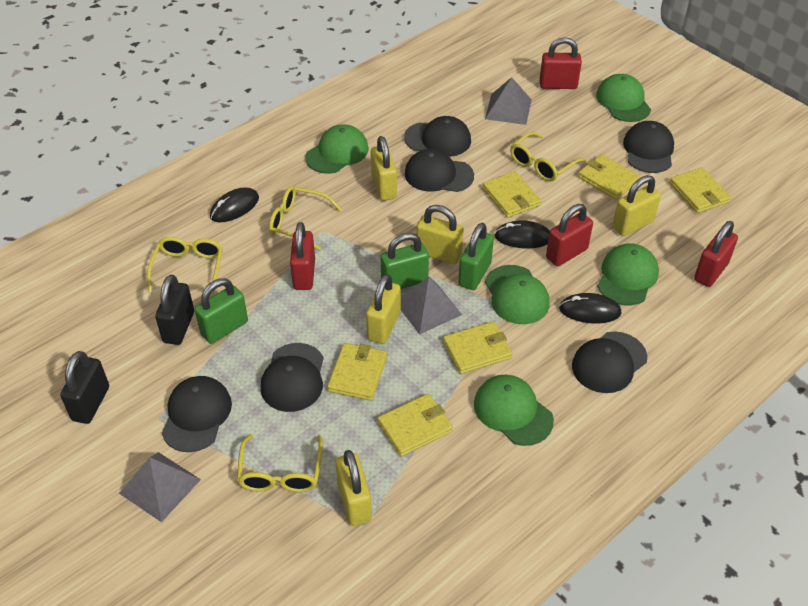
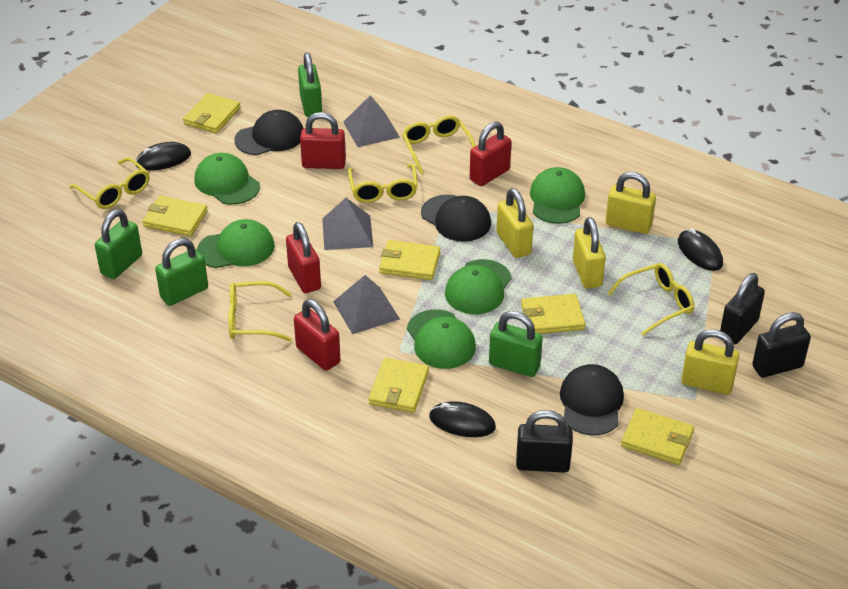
black cap: 6 -> 3
black padlock: 2 -> 3
green padlock: 3 -> 4
yellow glasses: 4 -> 5
yellow padlock: 5 -> 4

